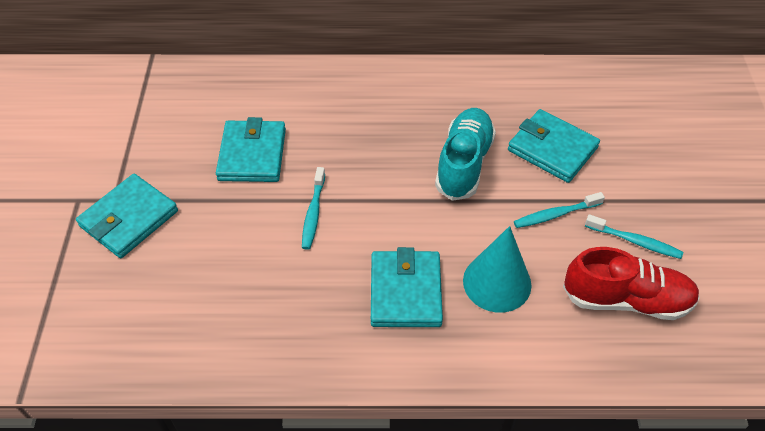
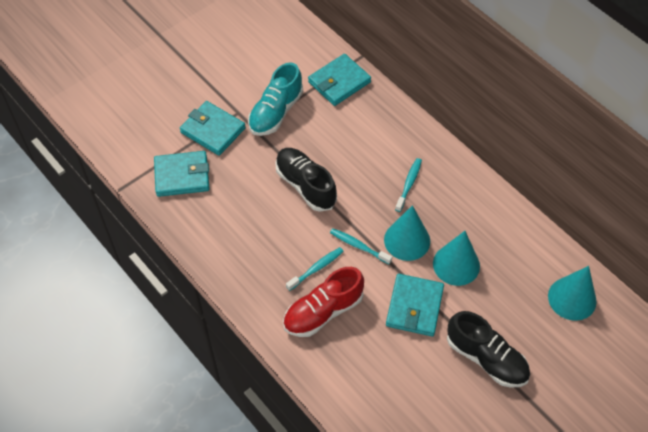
black shoe: 0 -> 2
turquoise cone: 1 -> 3

